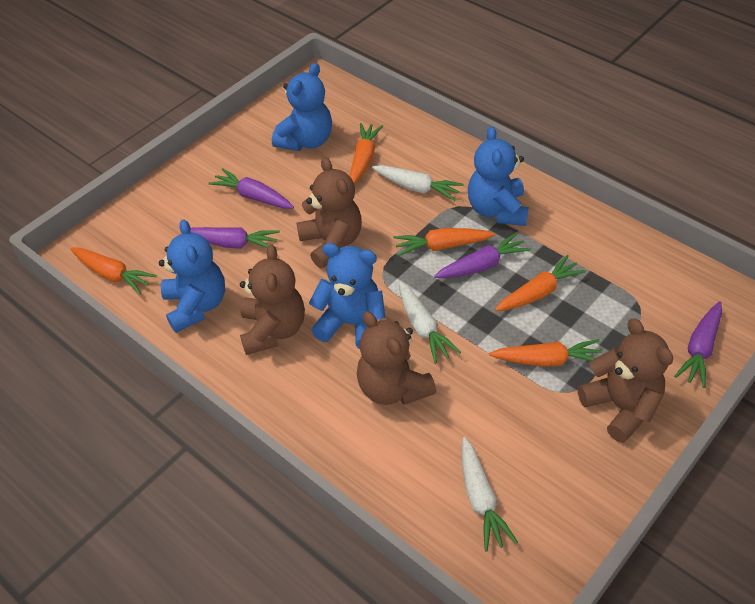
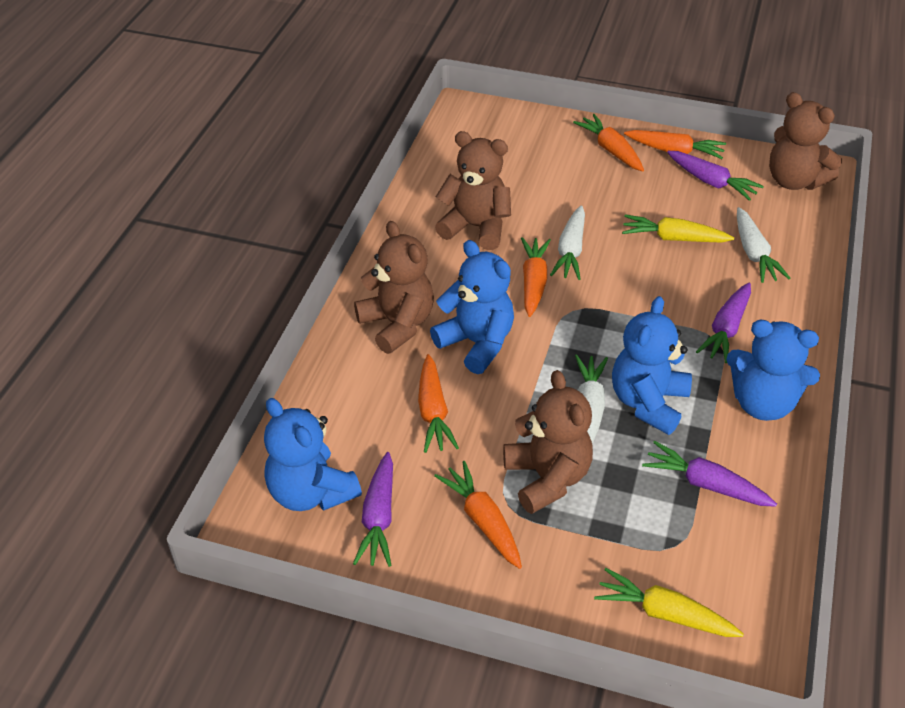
yellow carrot: 0 -> 2

